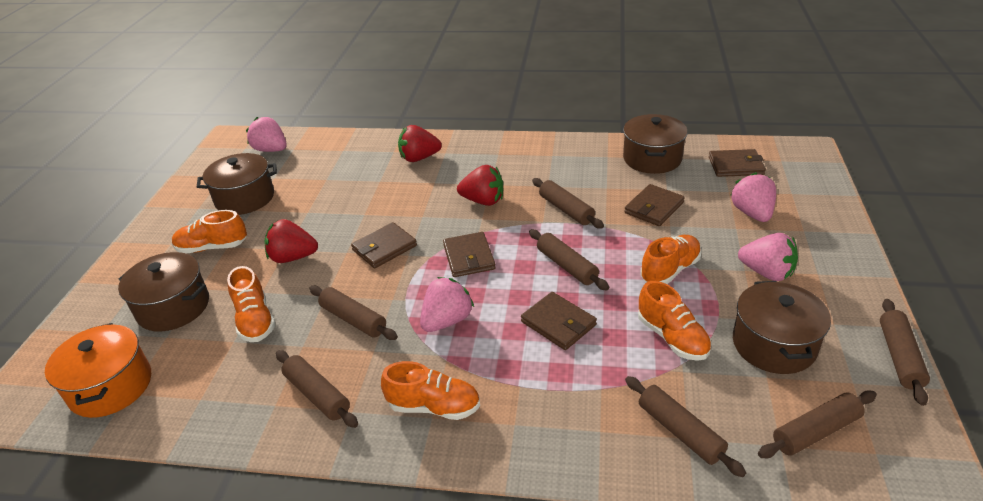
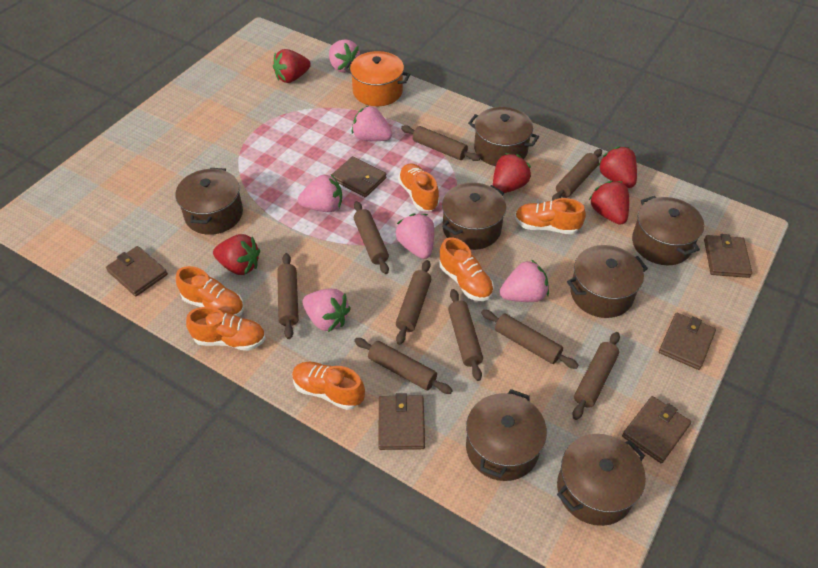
brown pot: 4 -> 7
brown rolling pin: 7 -> 9
brown wallet: 5 -> 6
orange shoe: 5 -> 6
pink strawberry: 4 -> 6
red strawberry: 3 -> 5

